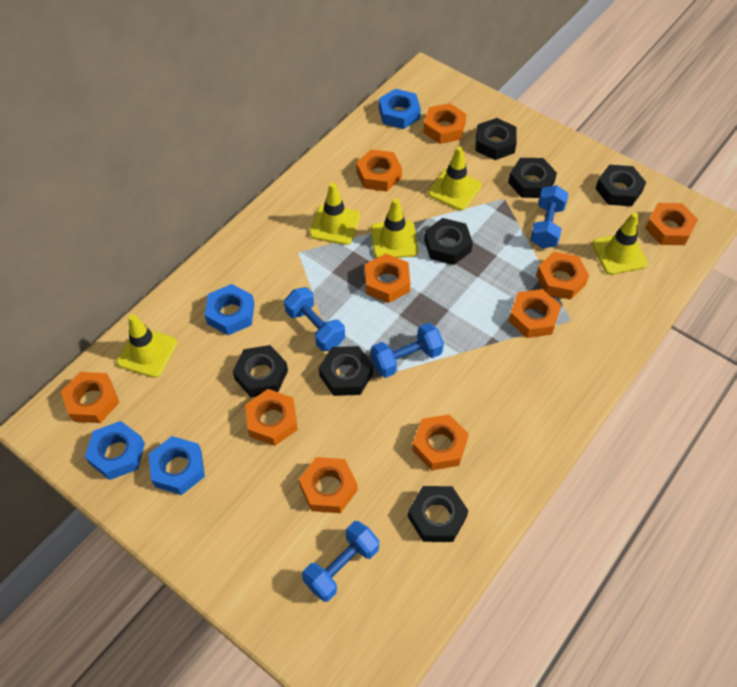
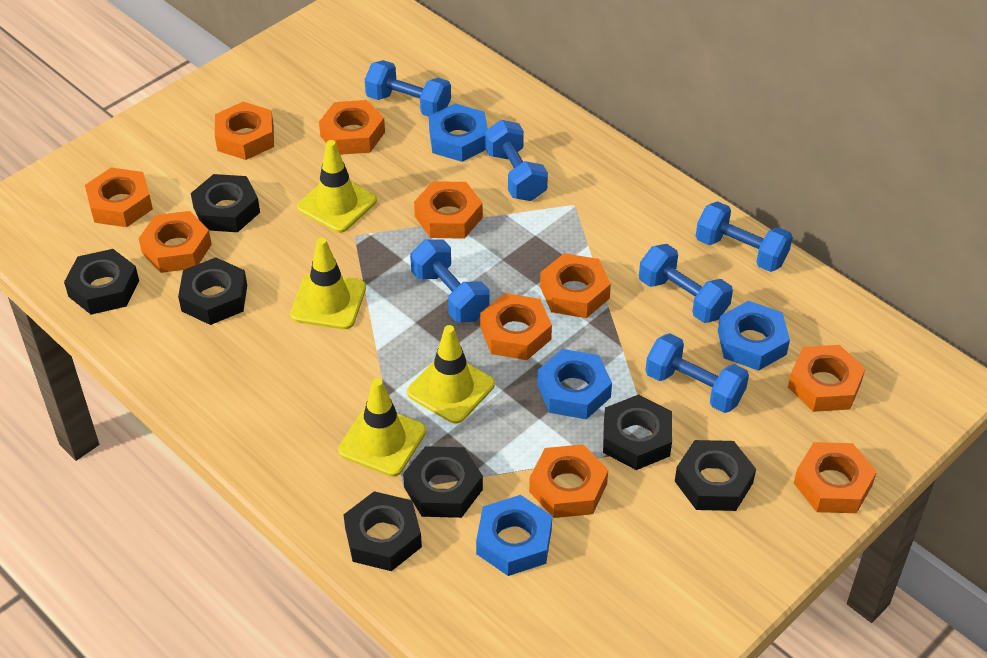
blue dumbbell: 4 -> 6
yellow traffic cone: 5 -> 4

